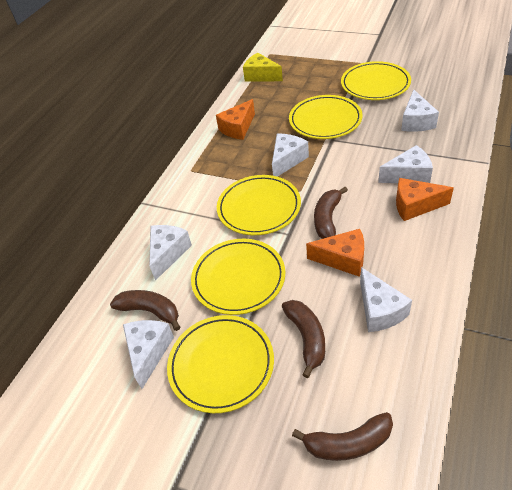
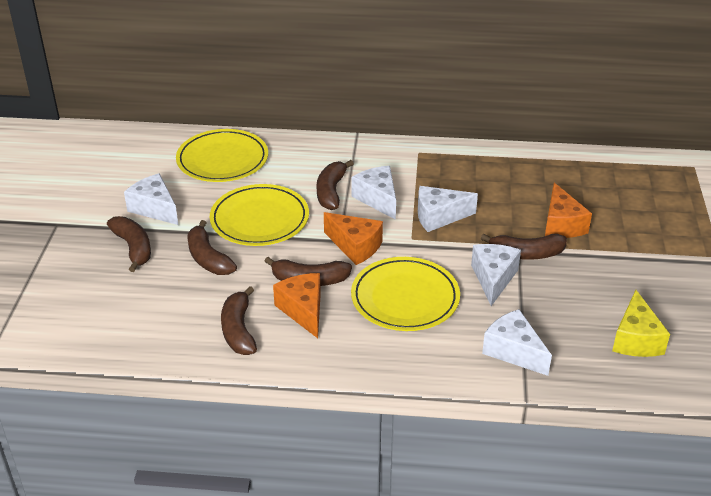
brown banana: 4 -> 6
white cheese: 6 -> 5
yellow plate: 5 -> 3

